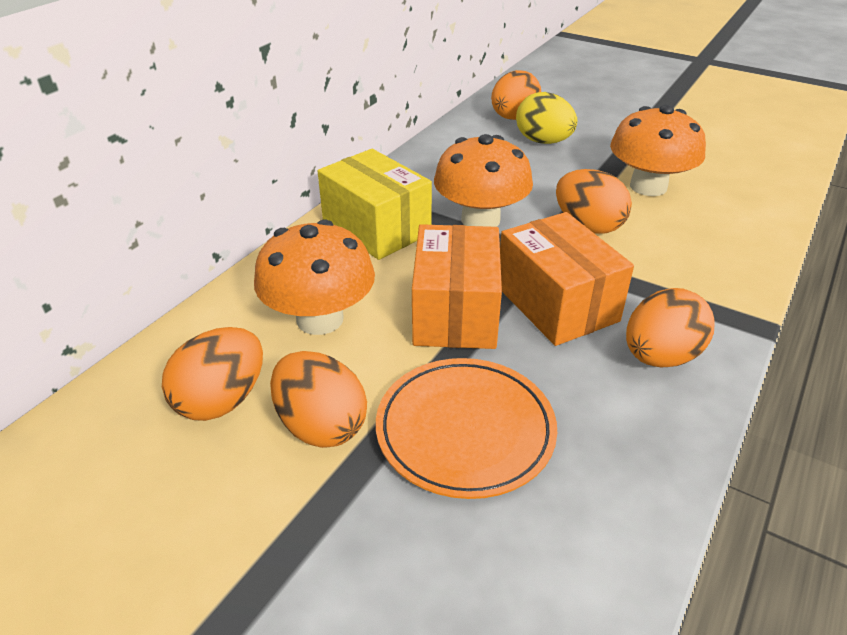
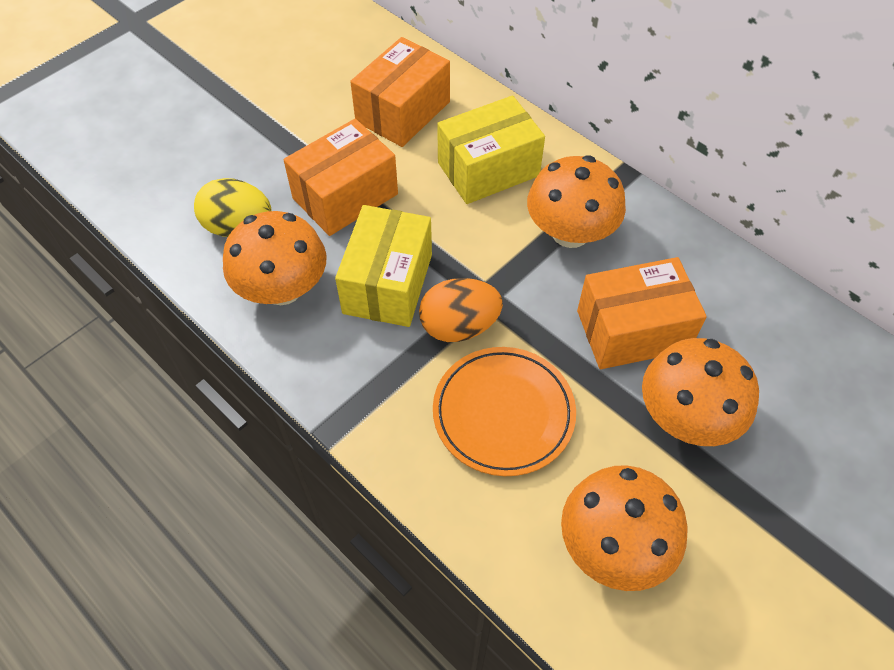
orange box: 2 -> 3
orange egg: 5 -> 1
orange mushroom: 3 -> 4
yellow box: 1 -> 2

